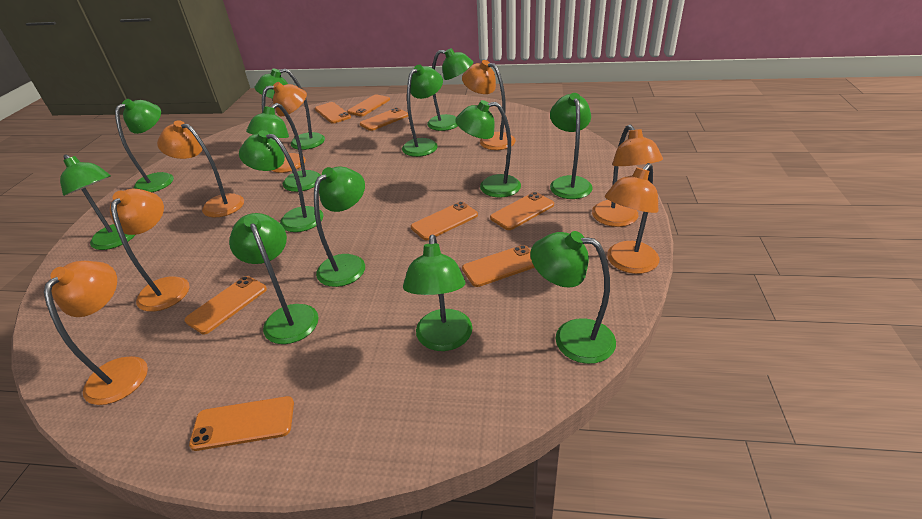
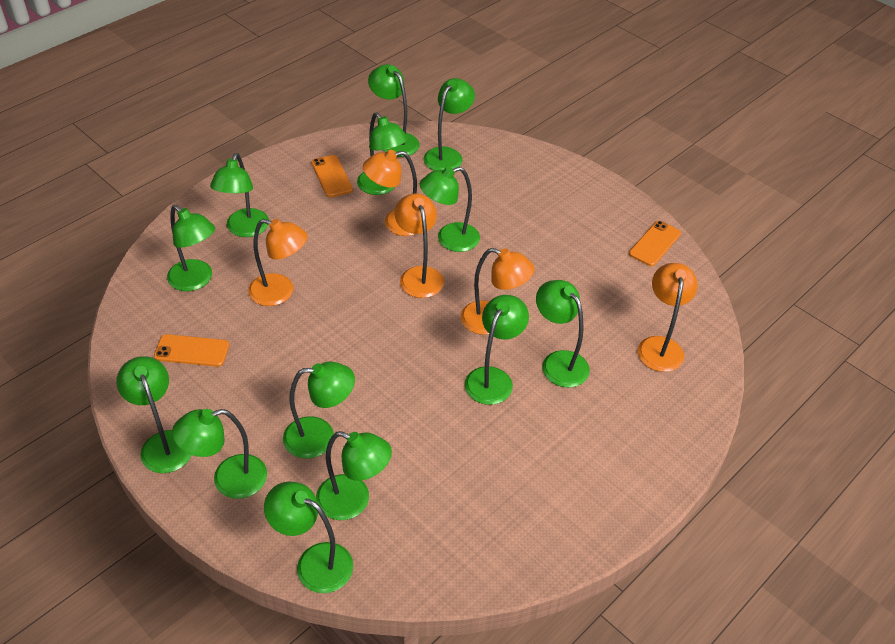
orange lamp: 7 -> 5
orange phone: 8 -> 3

